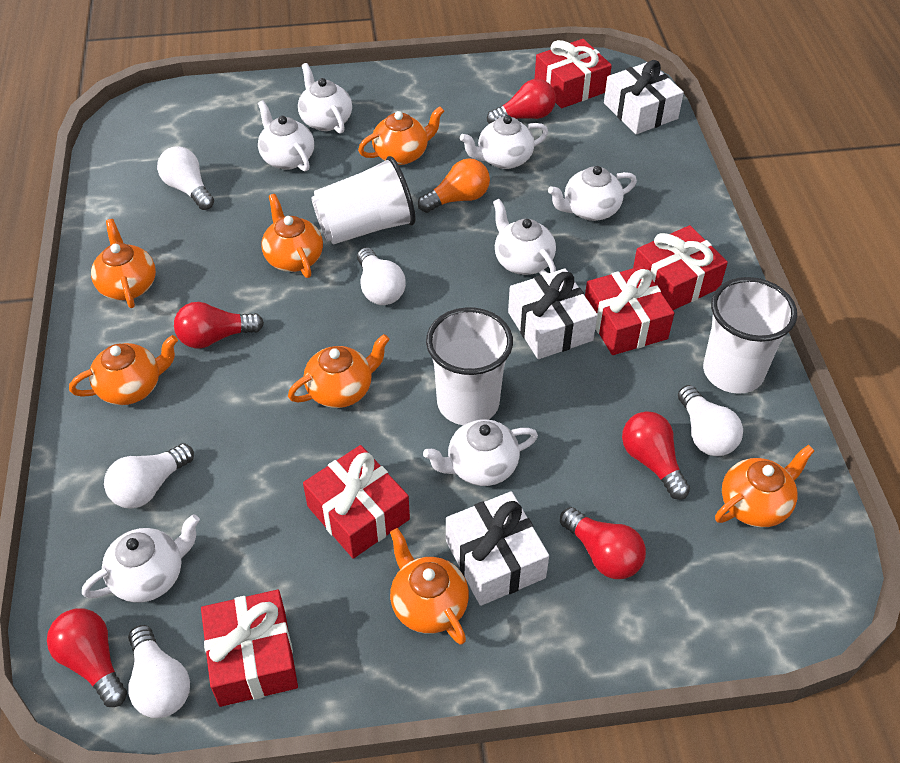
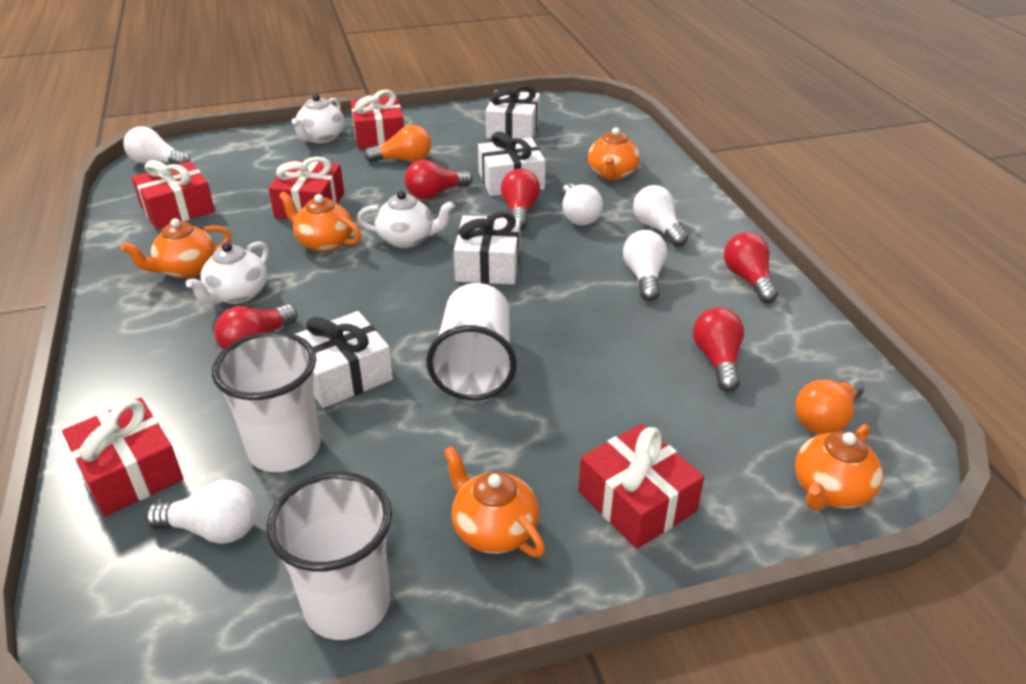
orange light bulb: 1 -> 2
orange teapot: 7 -> 5
white gift: 3 -> 4
white teapot: 7 -> 3

